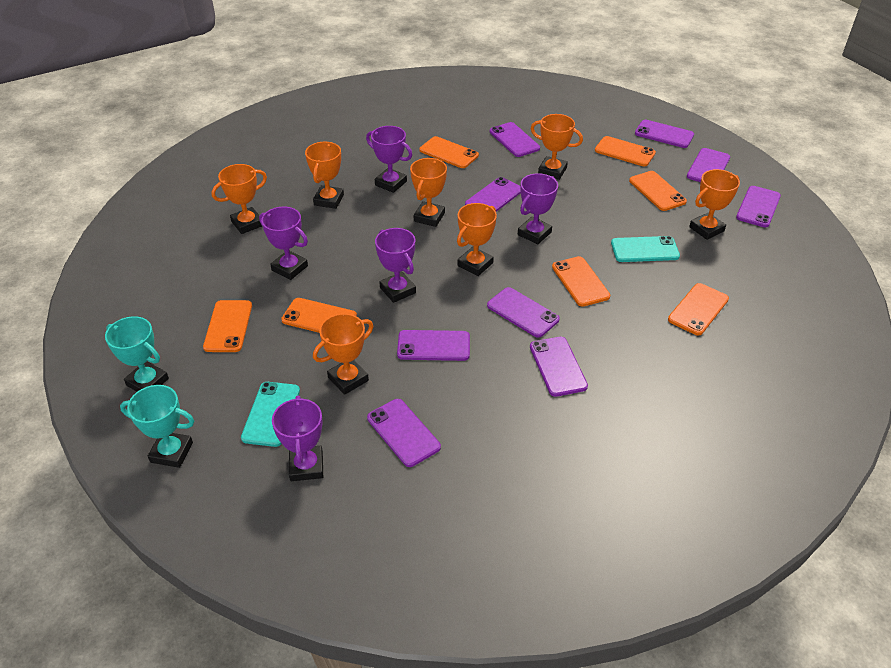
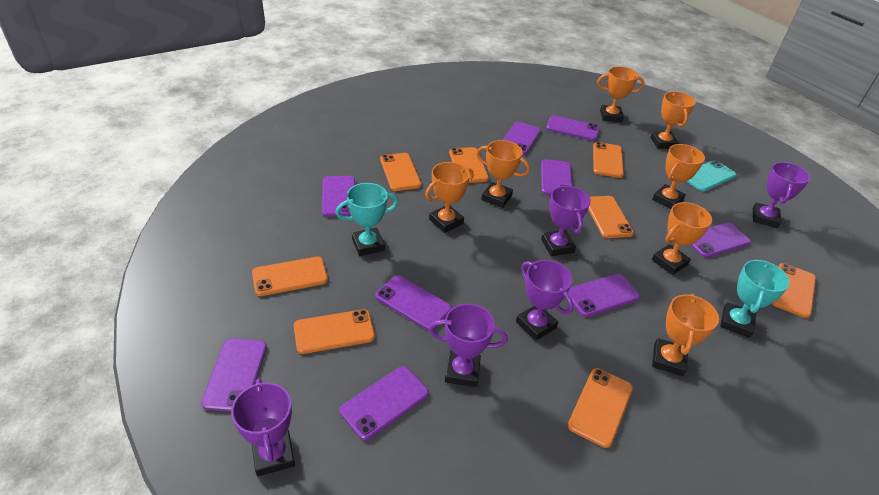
orange phone: 7 -> 8
turquoise phone: 2 -> 1

